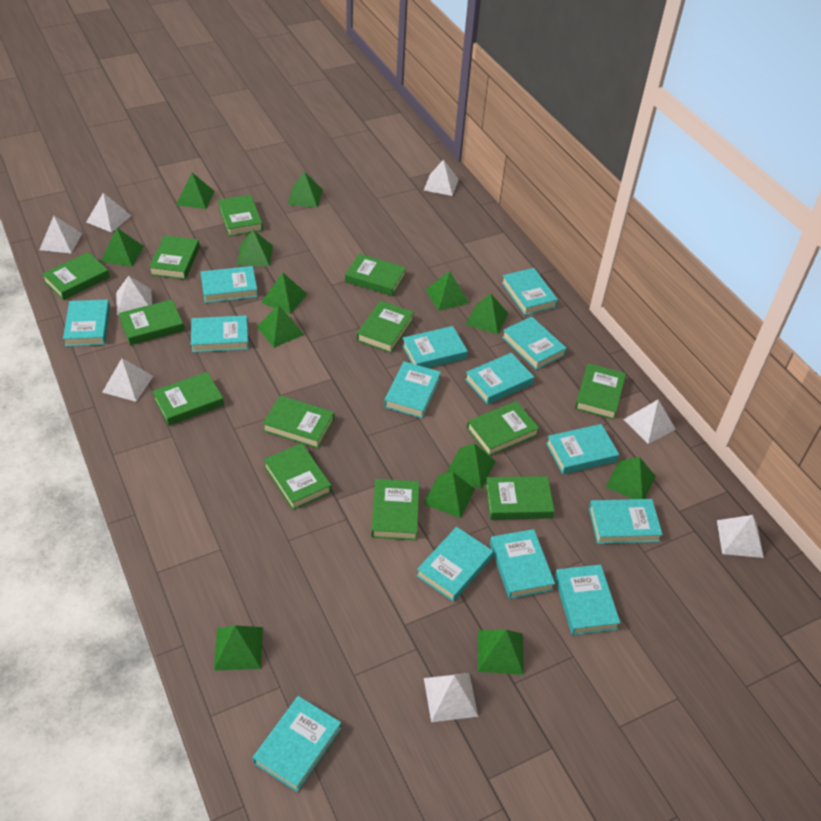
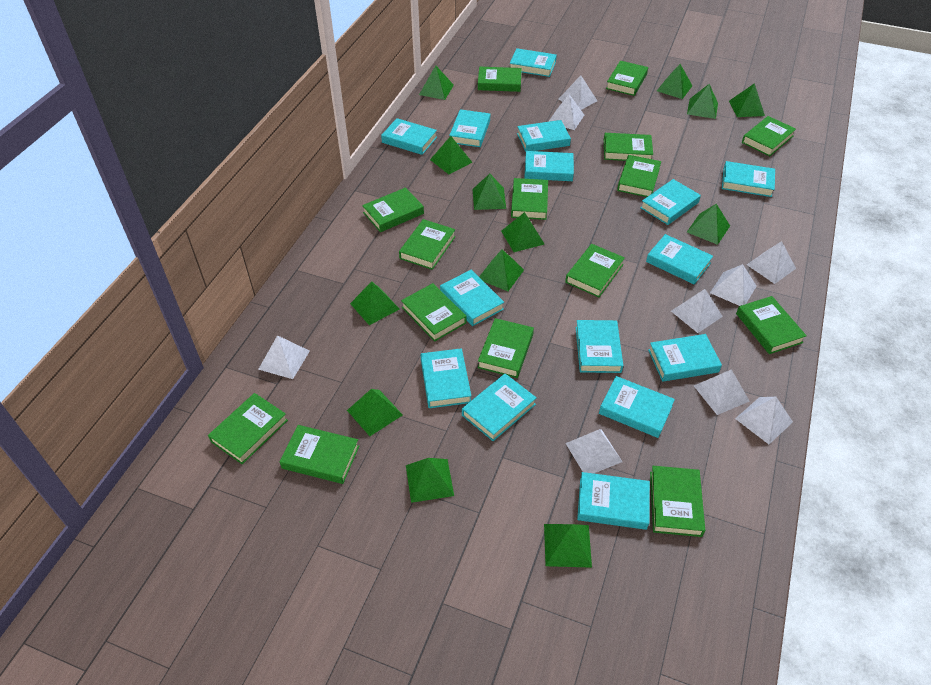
green book: 13 -> 15
turquoise book: 14 -> 15
white pyramid: 8 -> 9

